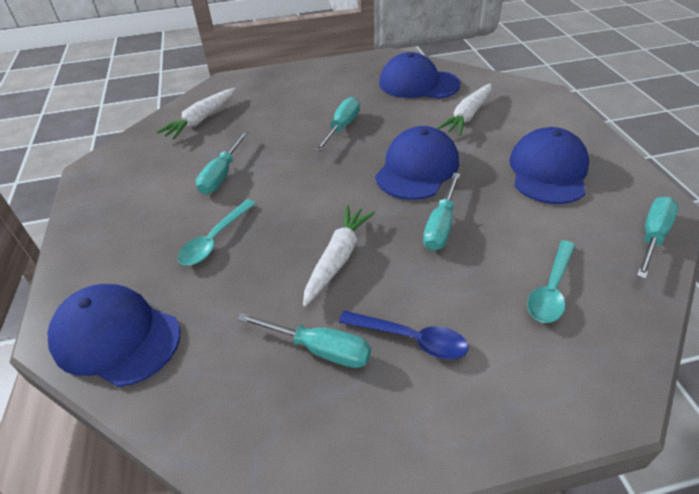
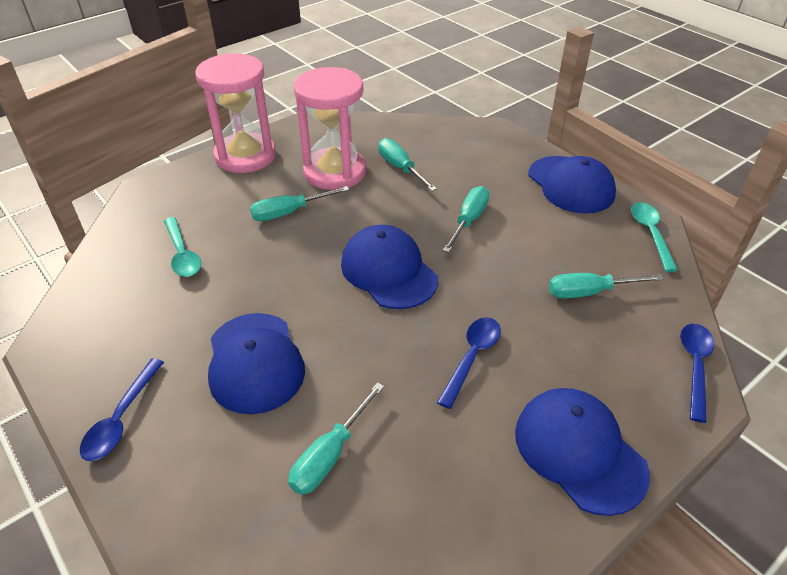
blue spoon: 1 -> 3
pink hourglass: 0 -> 2
white carrot: 3 -> 0

